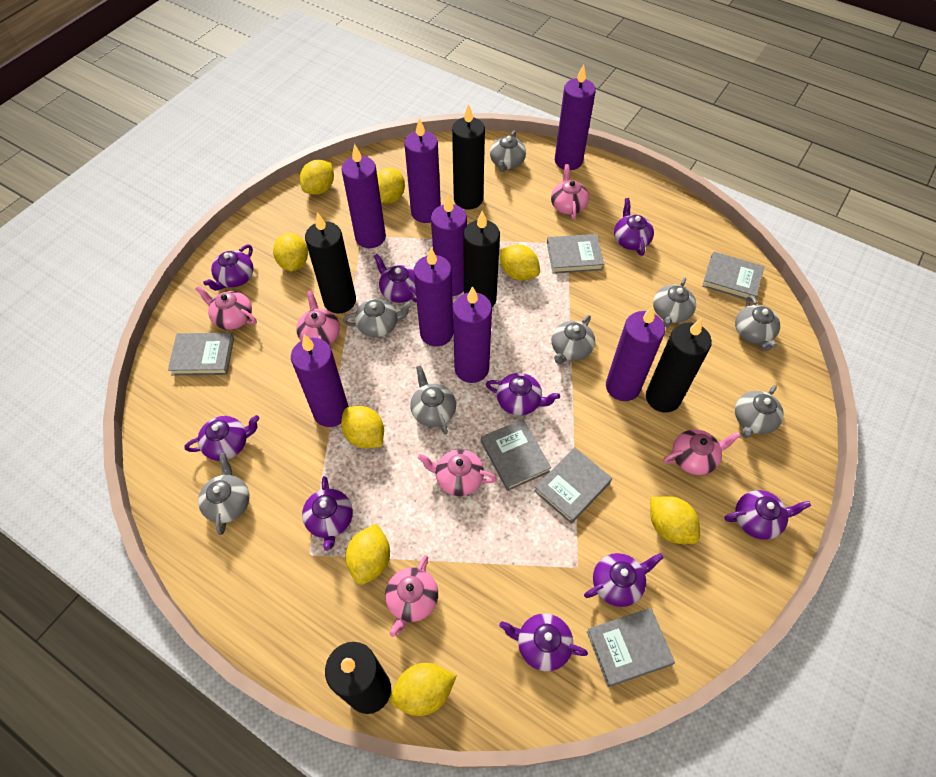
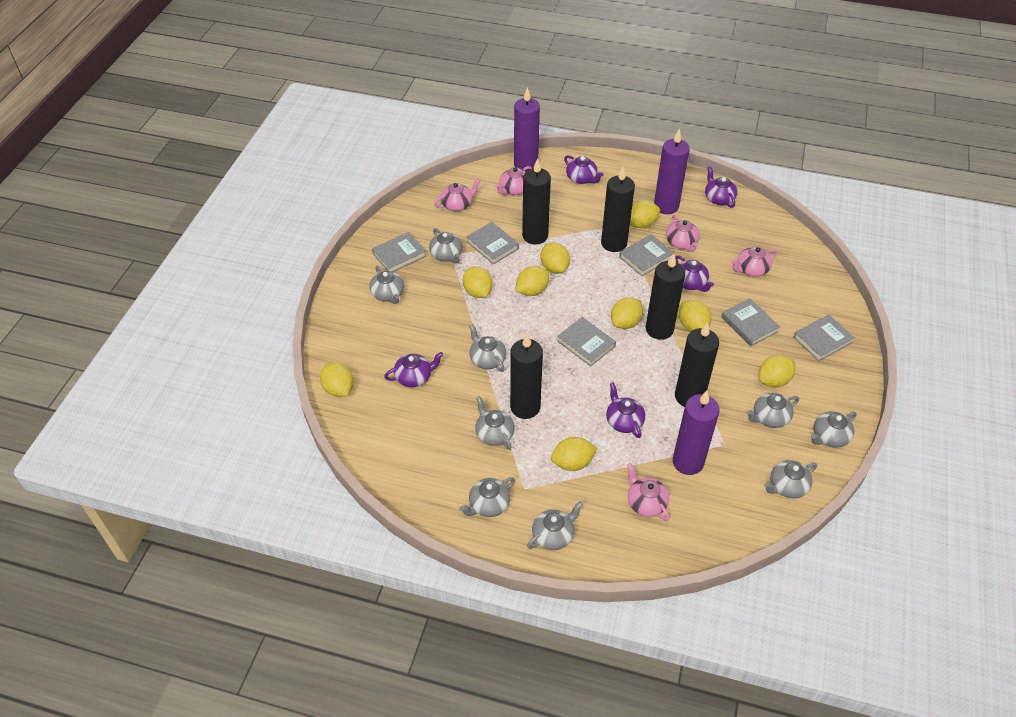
grey teapot: 8 -> 9
pink teapot: 6 -> 5
purple candle: 8 -> 3
purple teapot: 9 -> 5
yellow lemon: 8 -> 9

